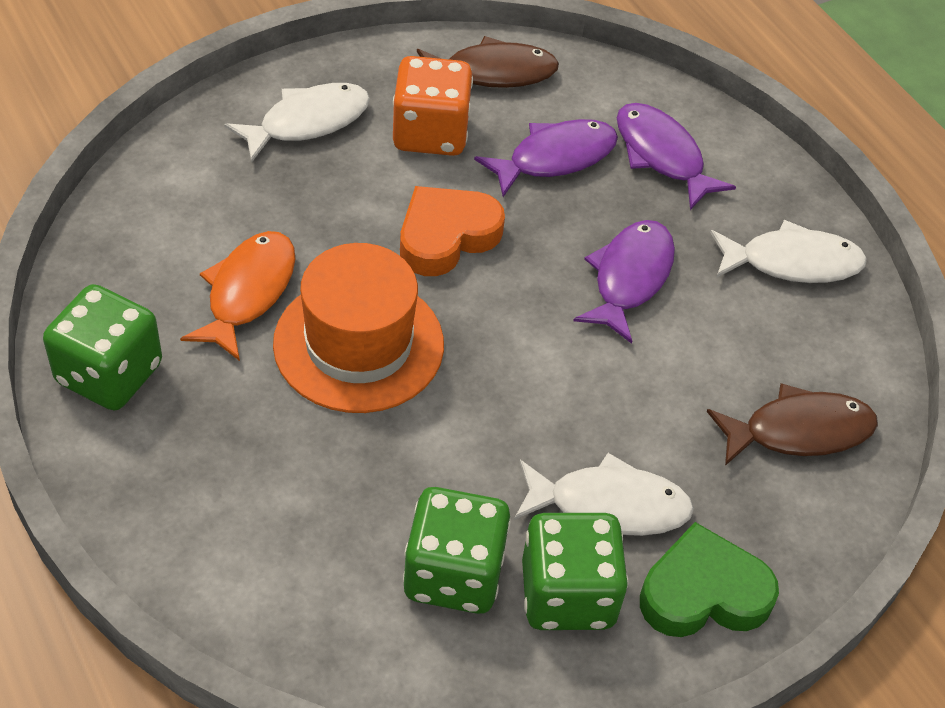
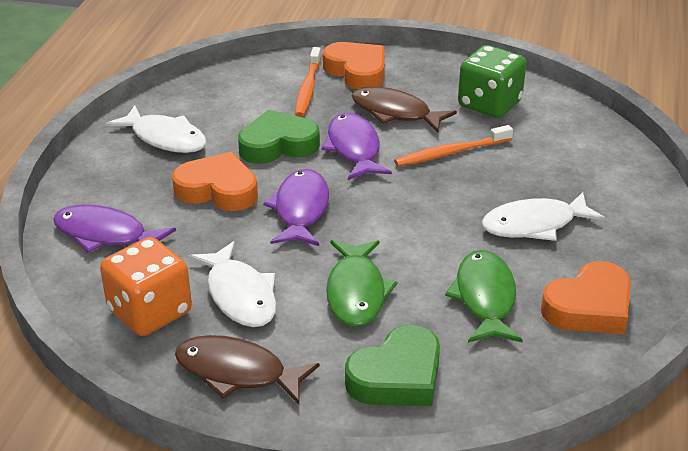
green dice: 3 -> 1
green fish: 0 -> 2
green heart: 1 -> 2
orange fish: 1 -> 0
orange hat: 1 -> 0
orange heart: 1 -> 3
orange toothbrush: 0 -> 2

